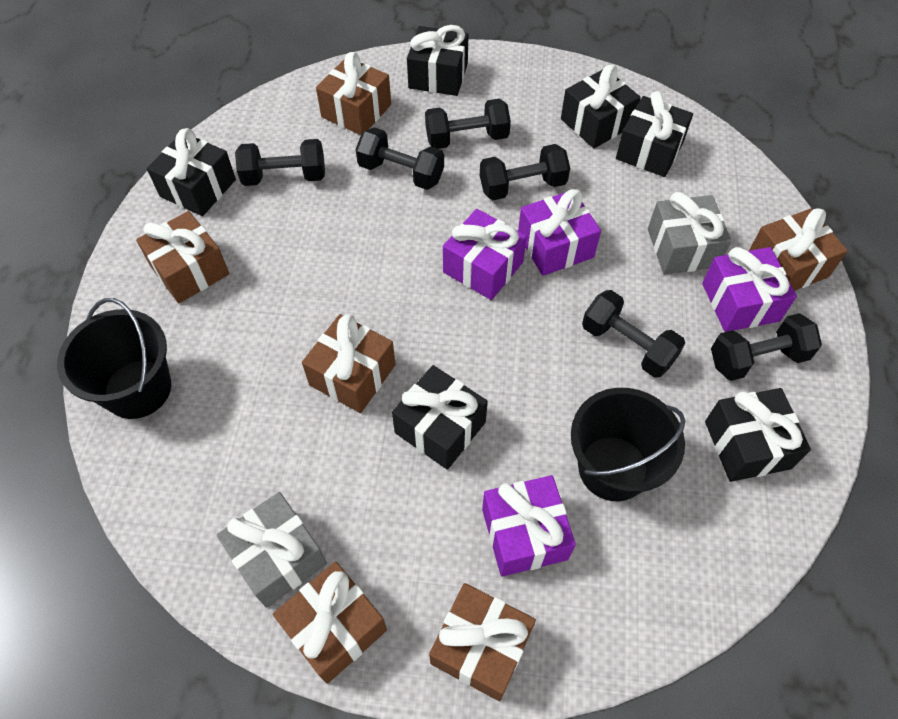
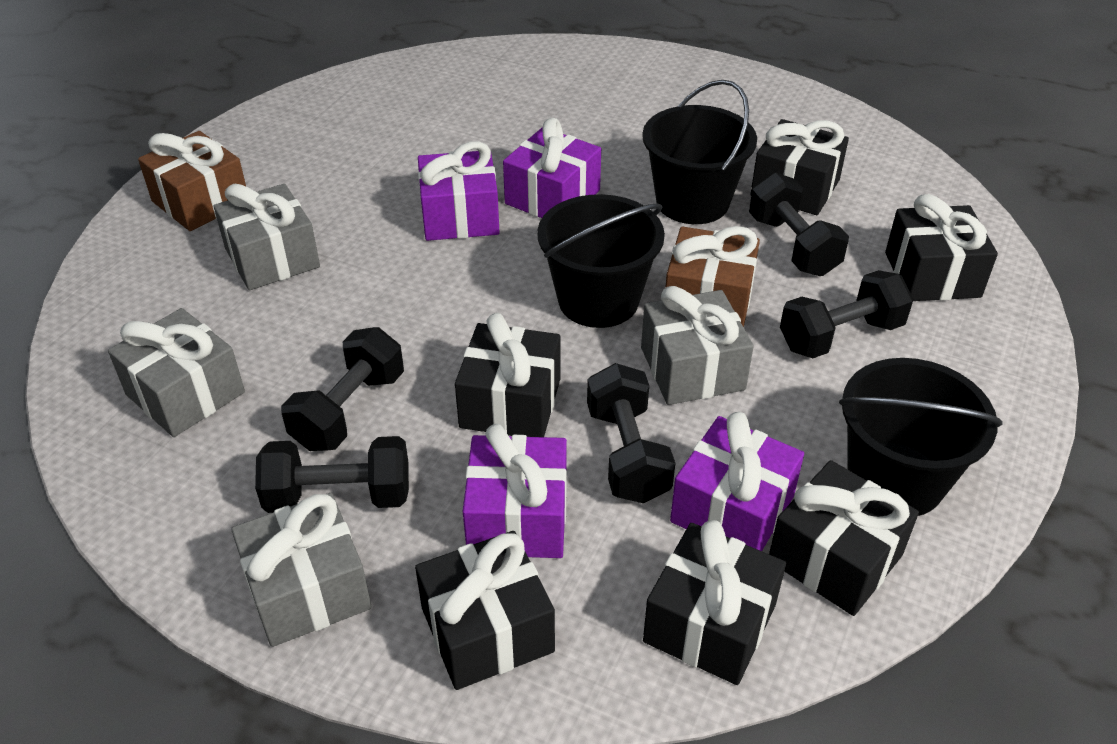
black bucket: 2 -> 3
black dumbbell: 6 -> 5
brown gift: 6 -> 2
grey gift: 2 -> 4

